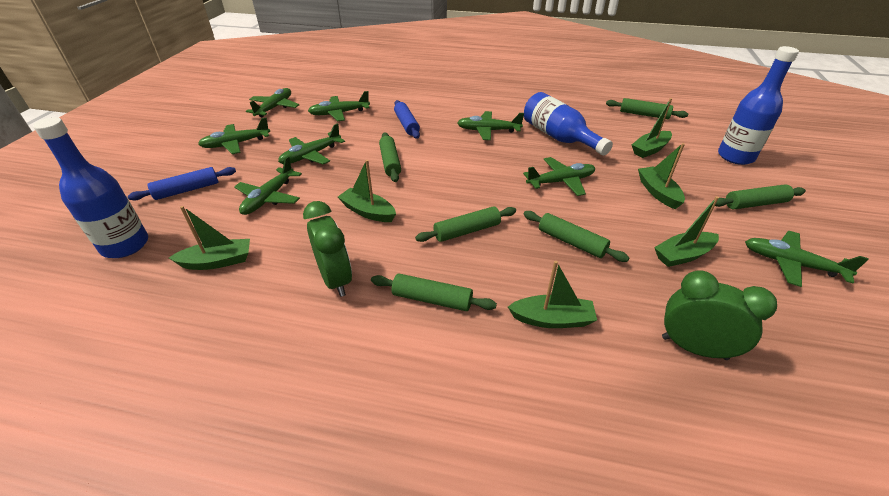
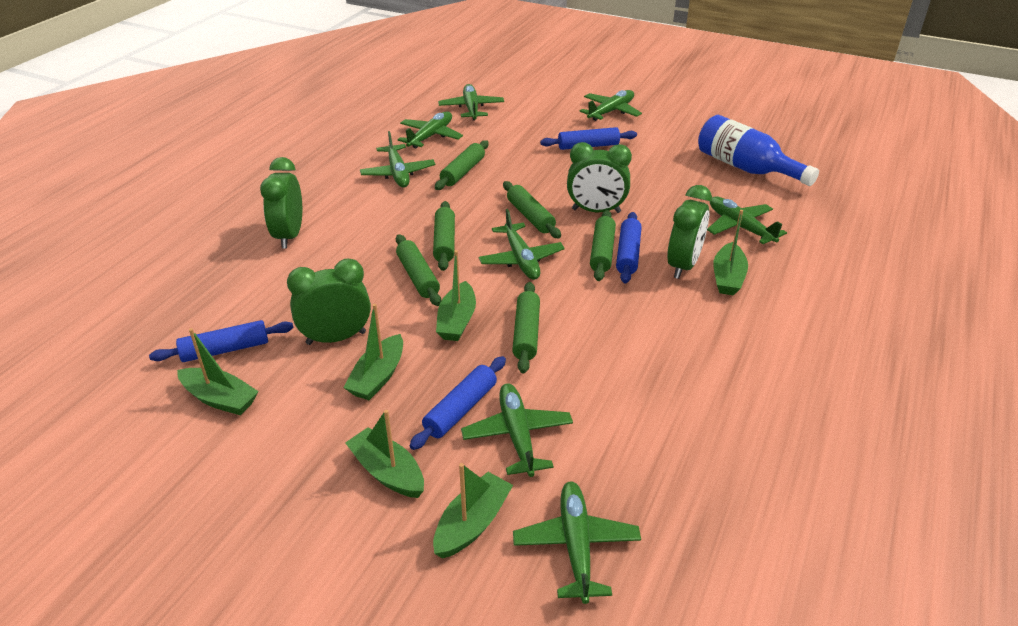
blue bottle: 3 -> 1
blue rolling pin: 2 -> 4
green clock: 2 -> 4

